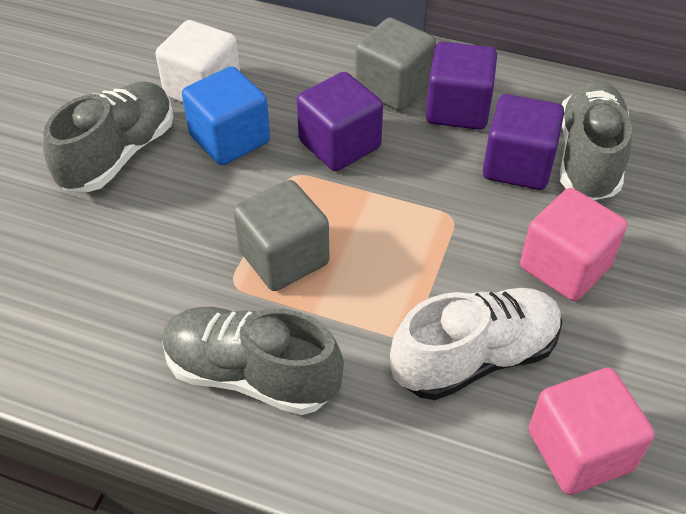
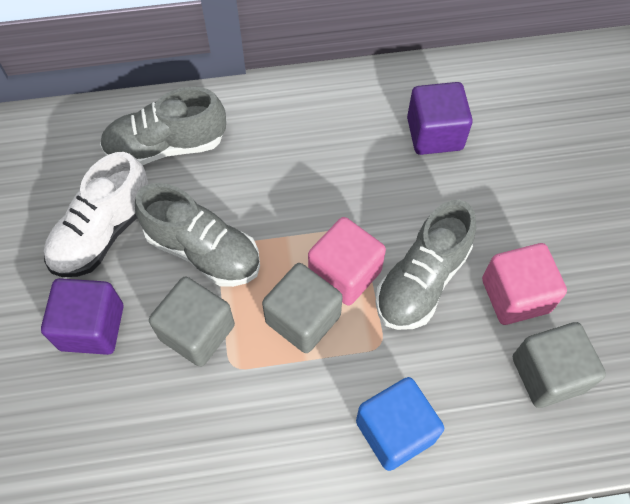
grey cube: 2 -> 3
purple cube: 3 -> 2
white cube: 1 -> 0

